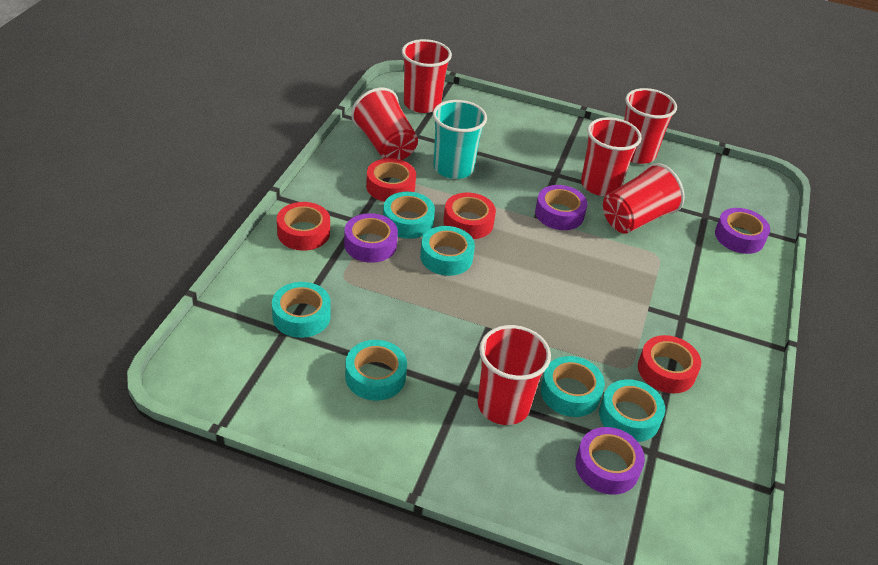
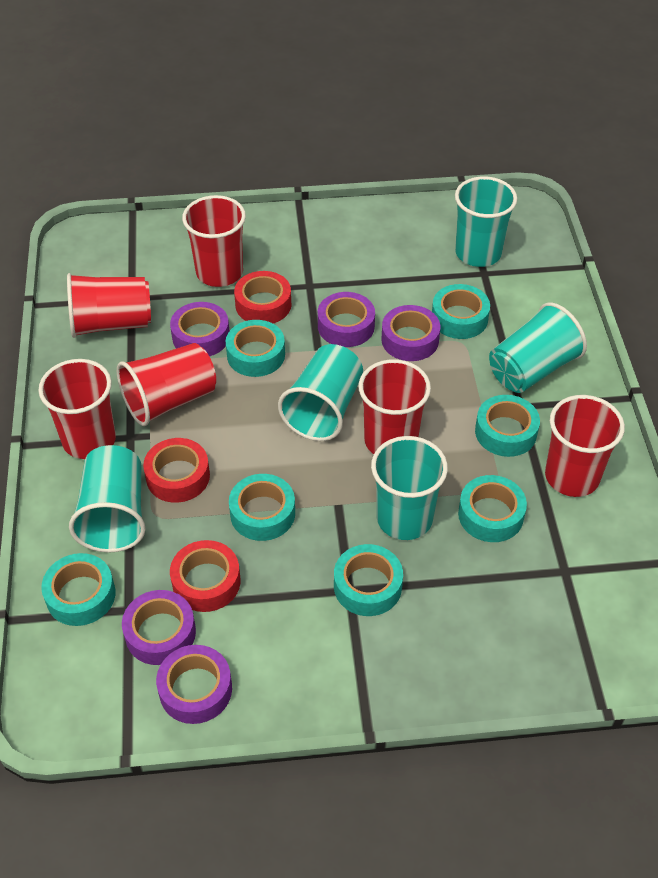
purple tape: 4 -> 5
red tape: 4 -> 3
turquoise cup: 1 -> 5
turquoise tape: 6 -> 7

